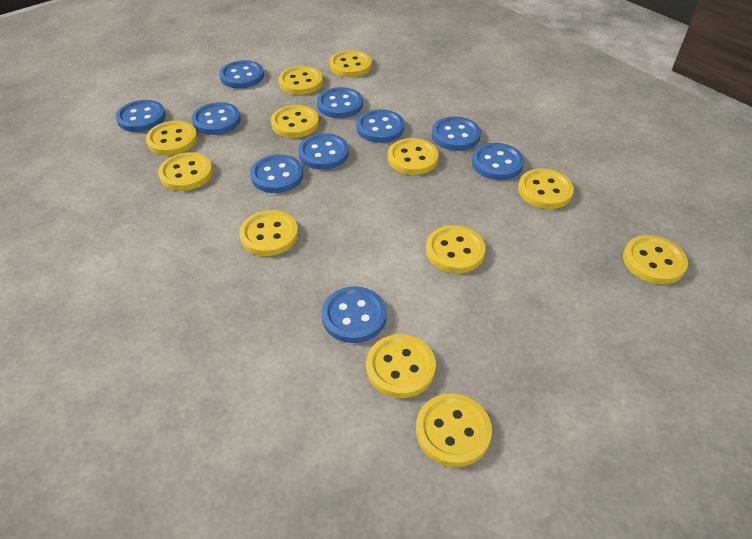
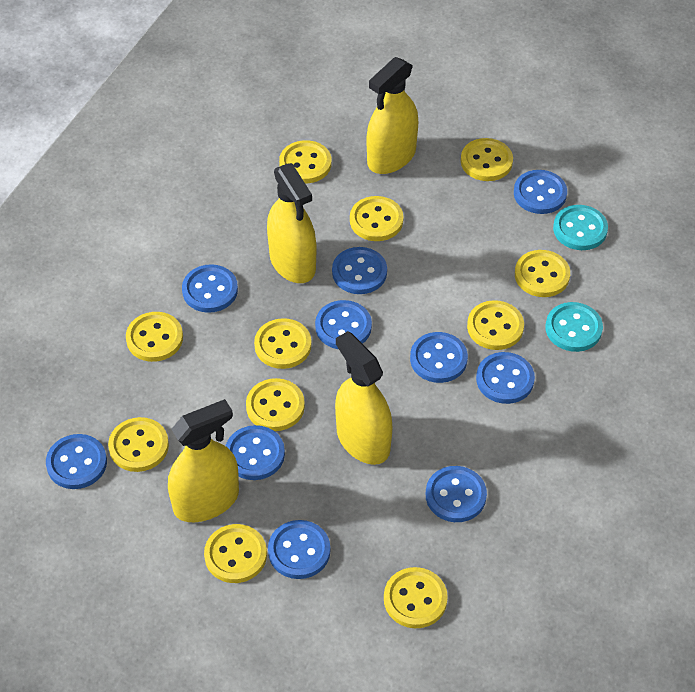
turquoise button: 0 -> 2
yellow button: 12 -> 11
yellow spray bottle: 0 -> 4

